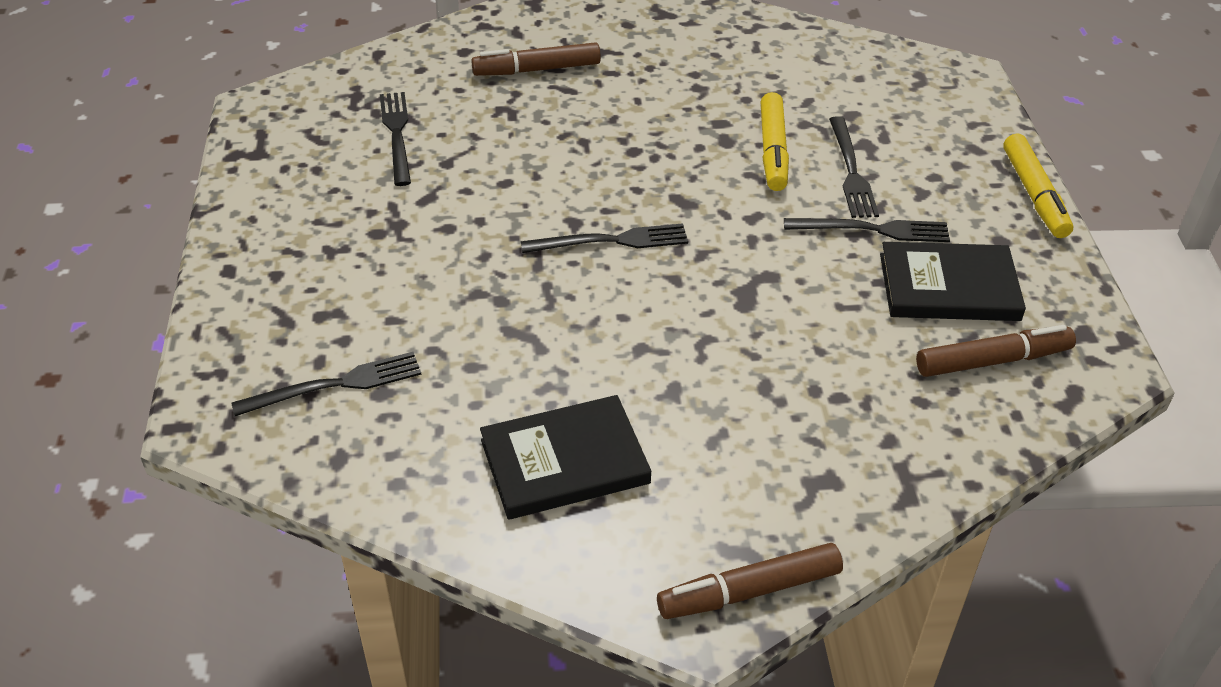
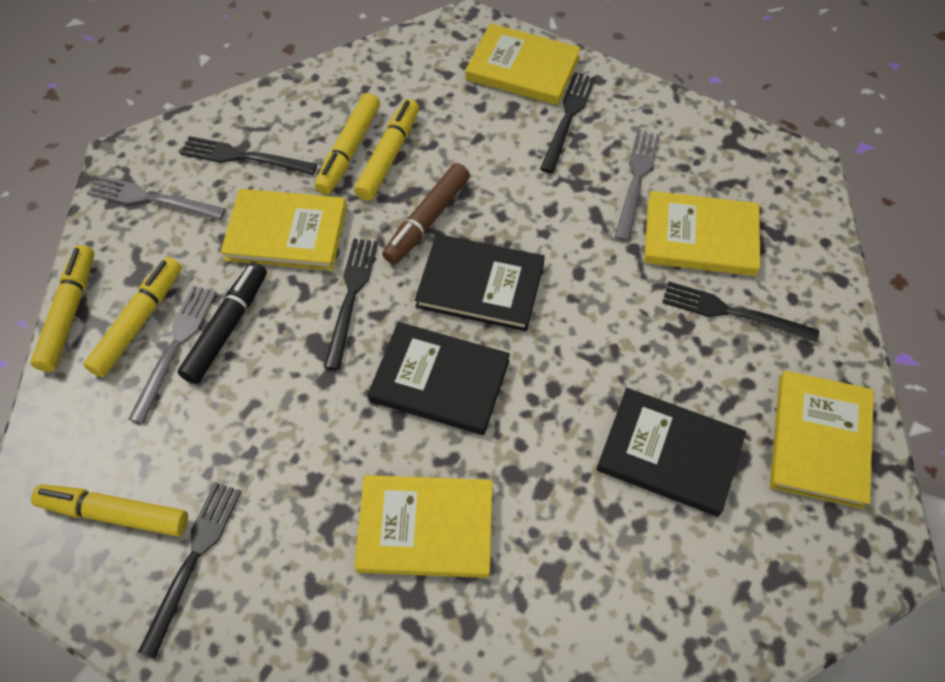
black book: 2 -> 3
black marker: 0 -> 1
brown marker: 3 -> 1
grey fork: 0 -> 3
yellow book: 0 -> 5
yellow marker: 2 -> 5

